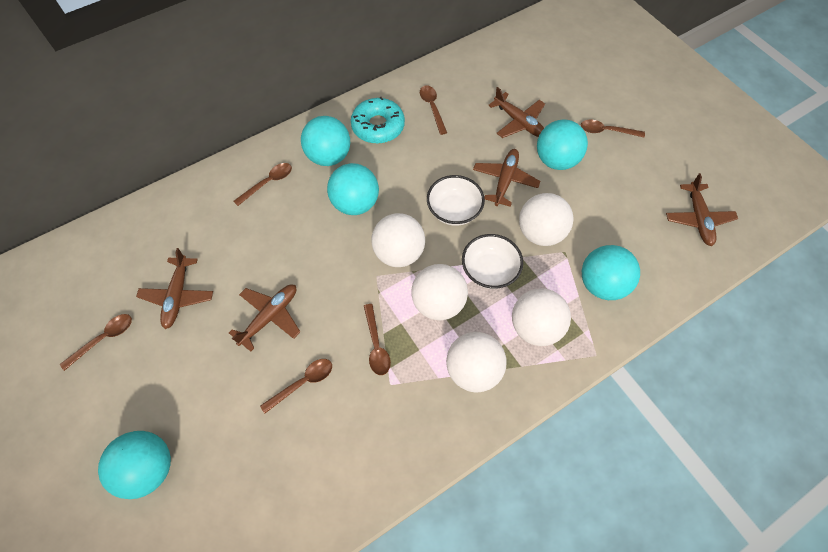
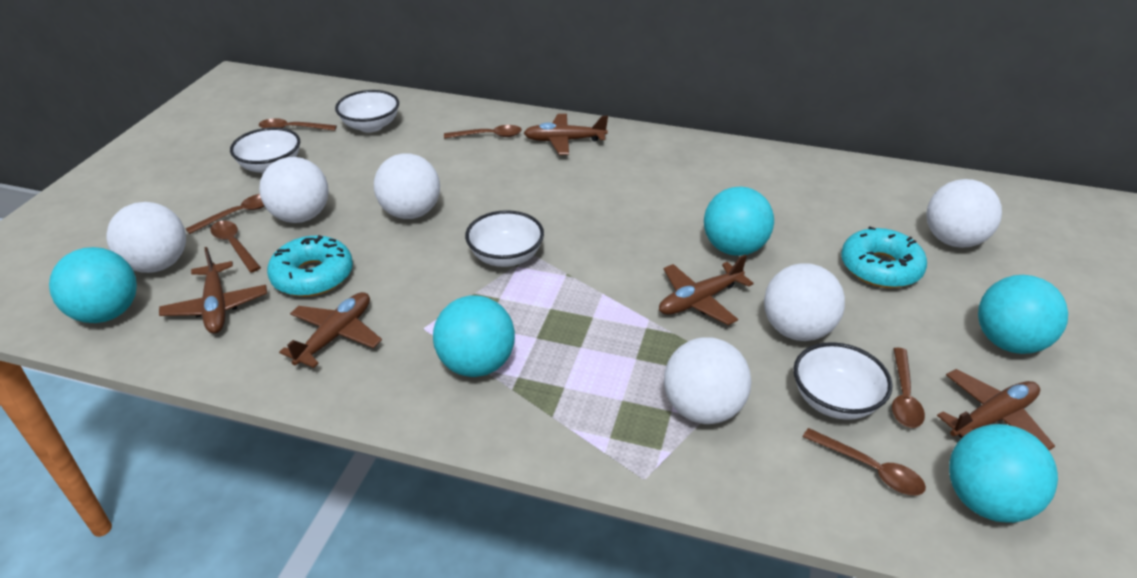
turquoise donut: 1 -> 2
white ball: 5 -> 6
white bowl: 2 -> 4

